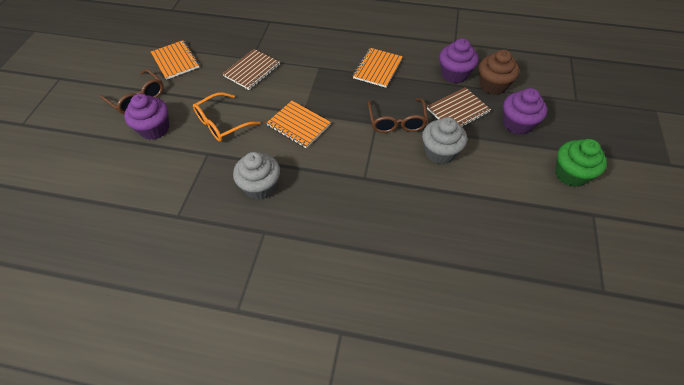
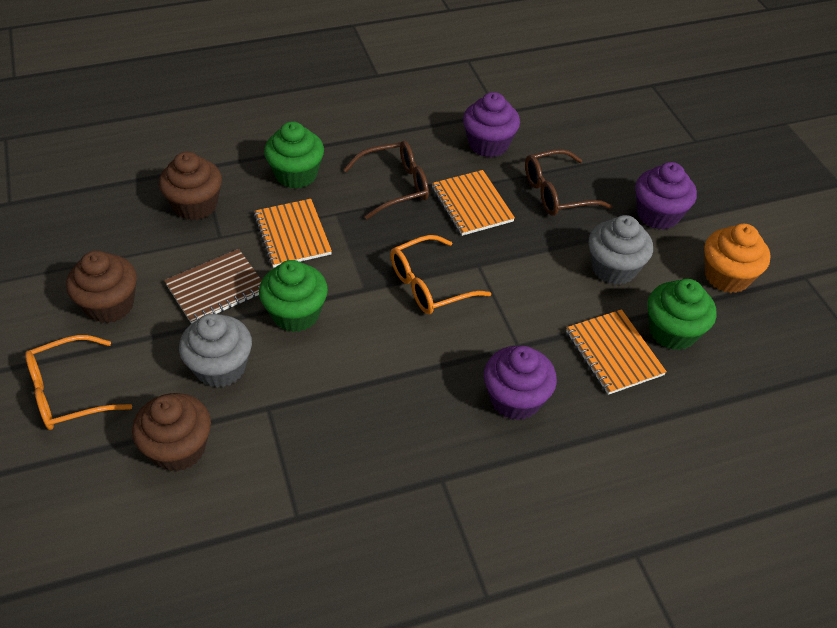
brown cupcake: 1 -> 3
brown notebook: 2 -> 1
green cupcake: 1 -> 3
orange cupcake: 0 -> 1
orange glasses: 1 -> 2

